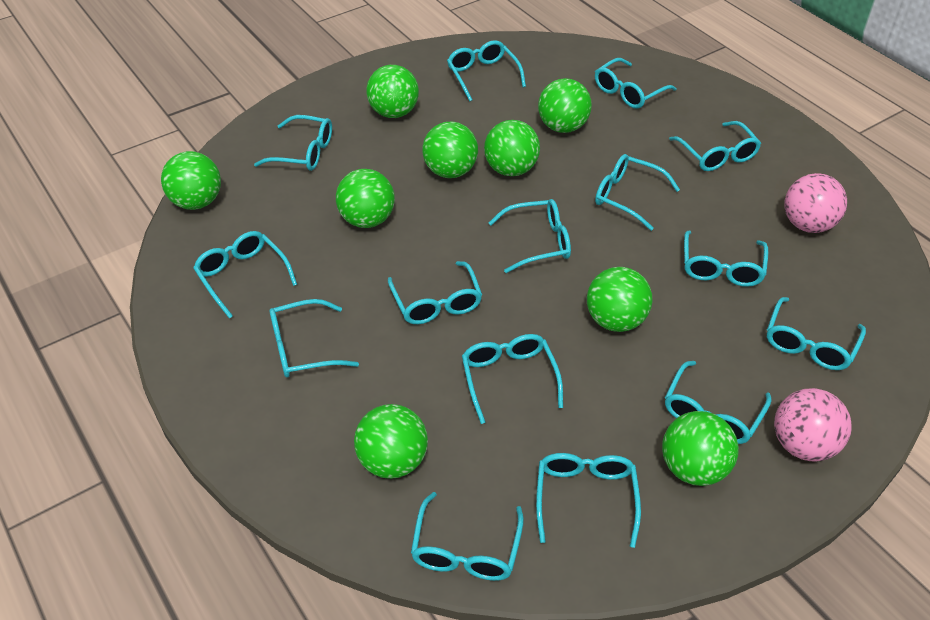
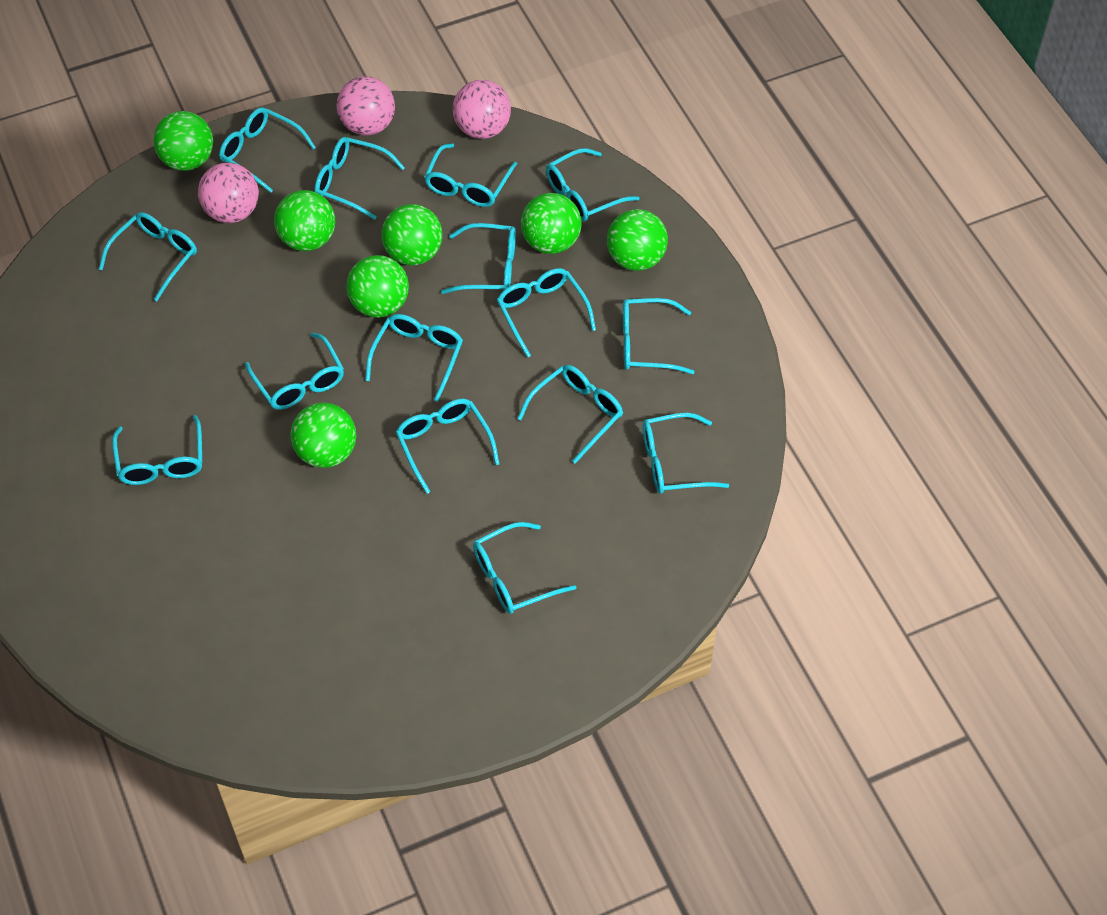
green ball: 9 -> 7
pink ball: 2 -> 3

